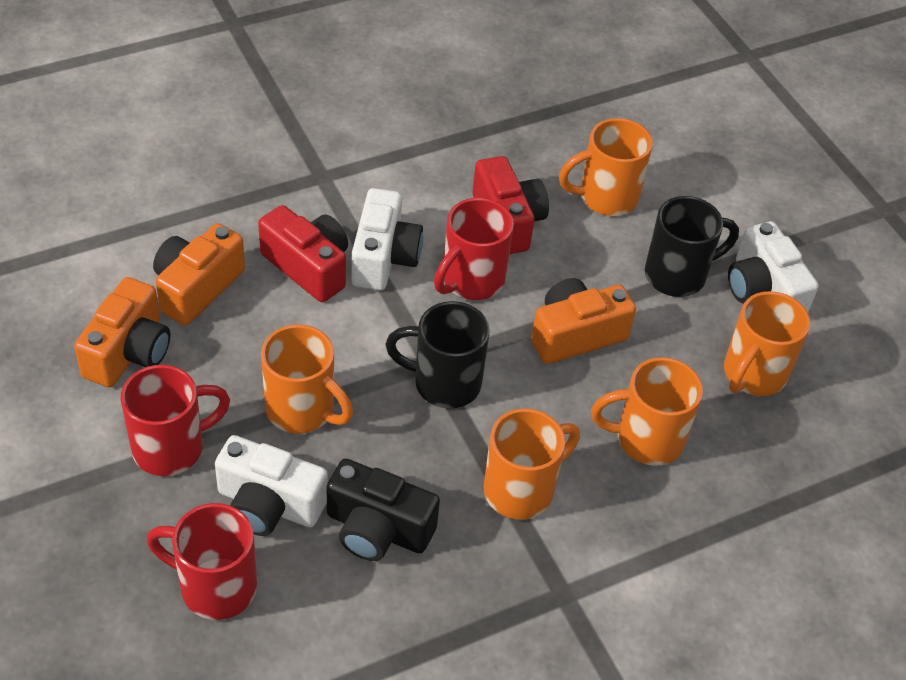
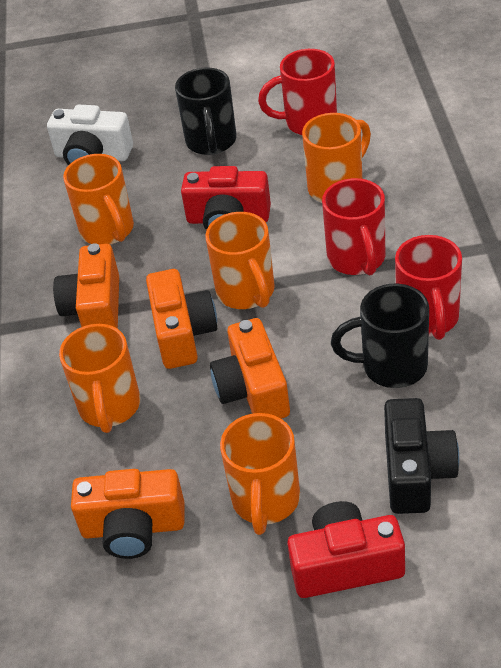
orange camera: 3 -> 4
white camera: 3 -> 1

